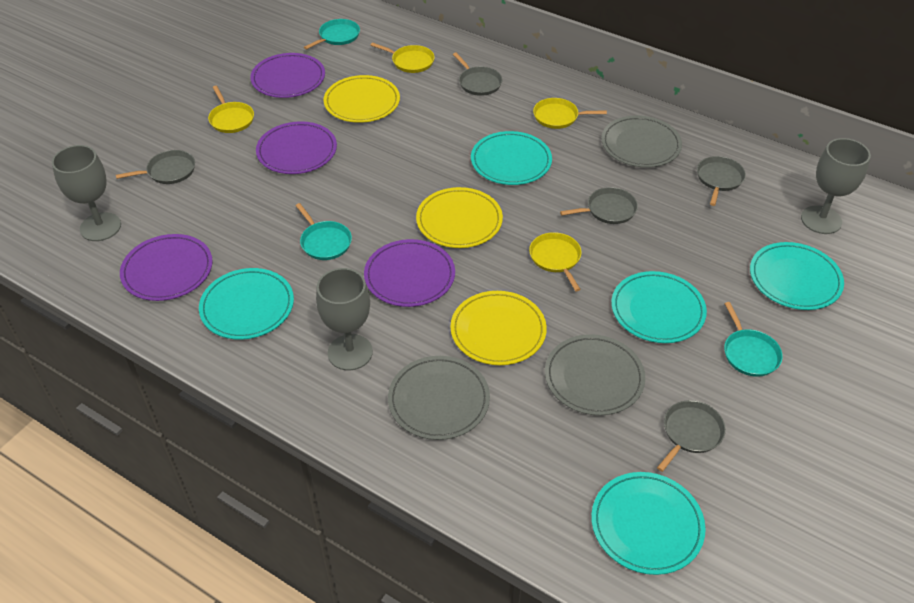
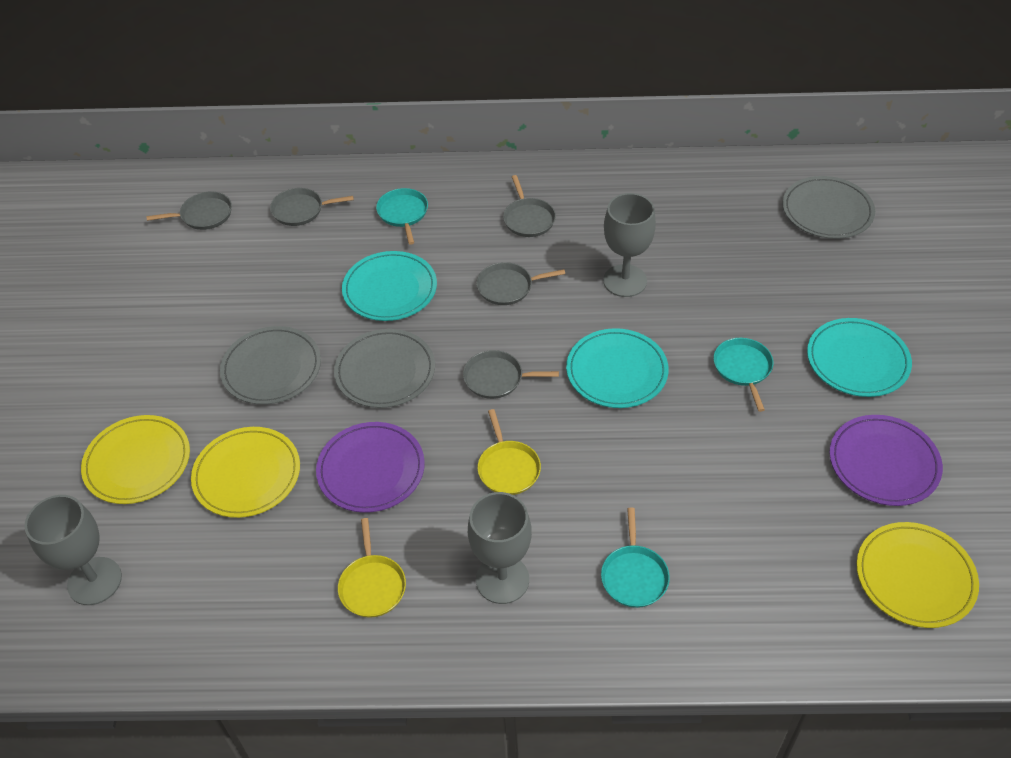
purple plate: 4 -> 2
turquoise plate: 5 -> 3
yellow pan: 4 -> 2

